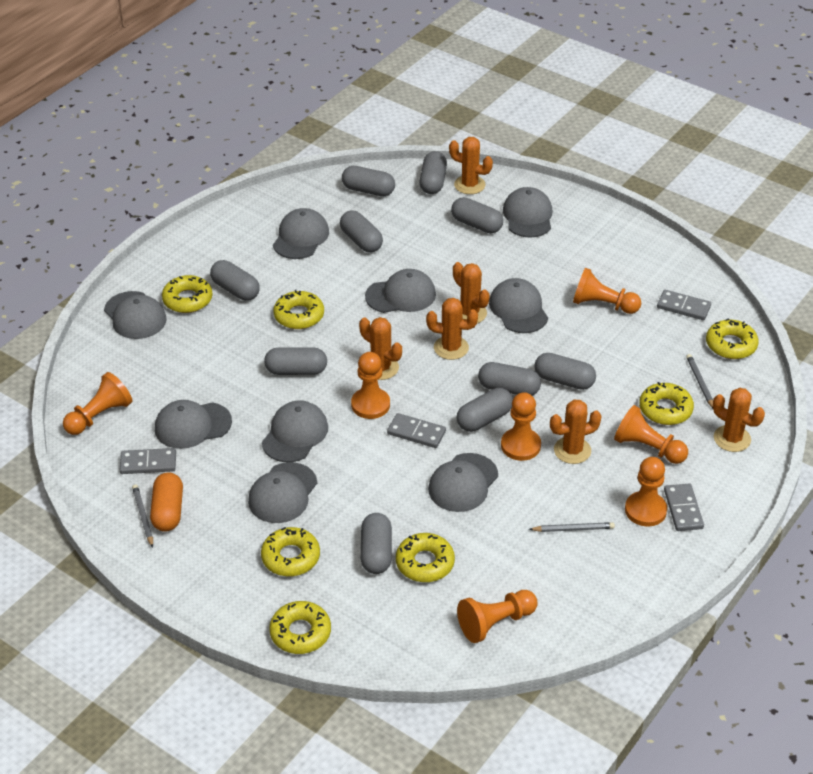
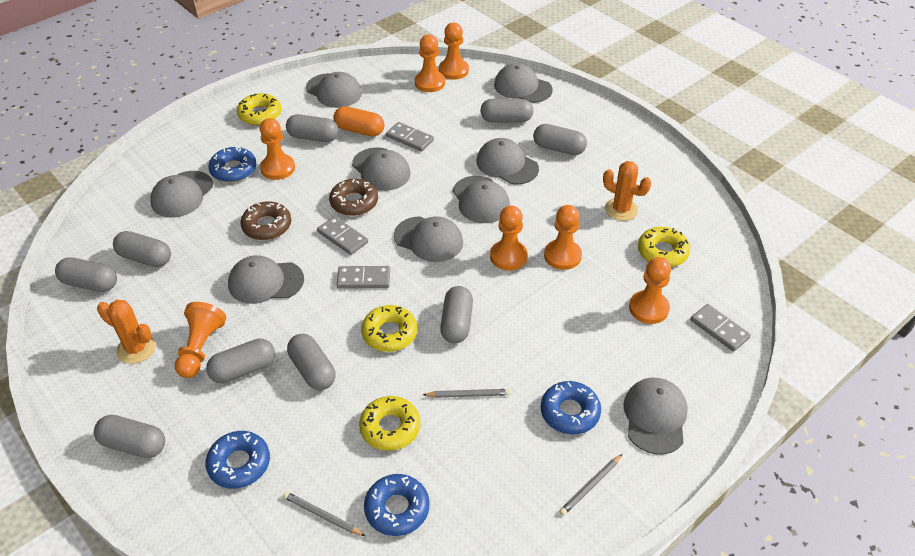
blue donut: 0 -> 4
brown donut: 0 -> 2
grey capsule: 10 -> 9
orange cactus: 6 -> 2
yellow donut: 7 -> 4

